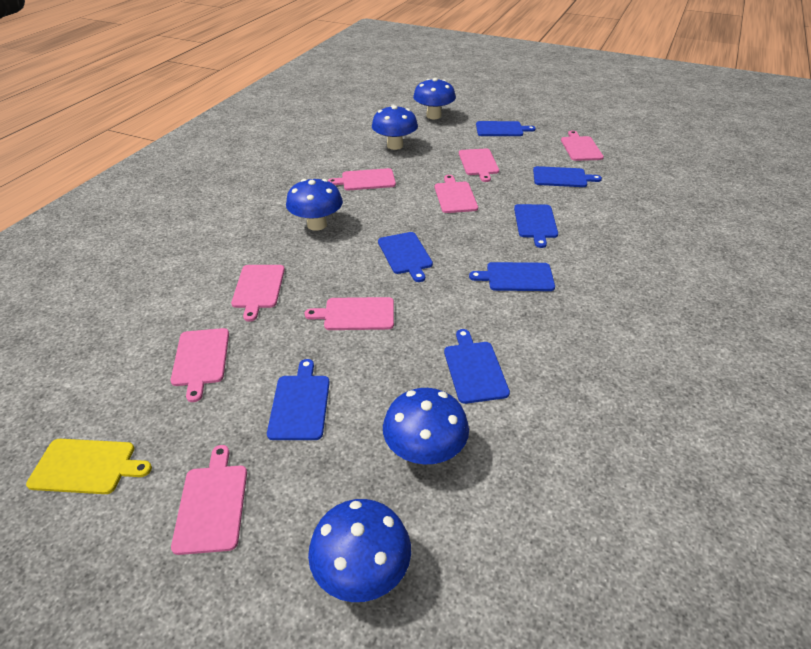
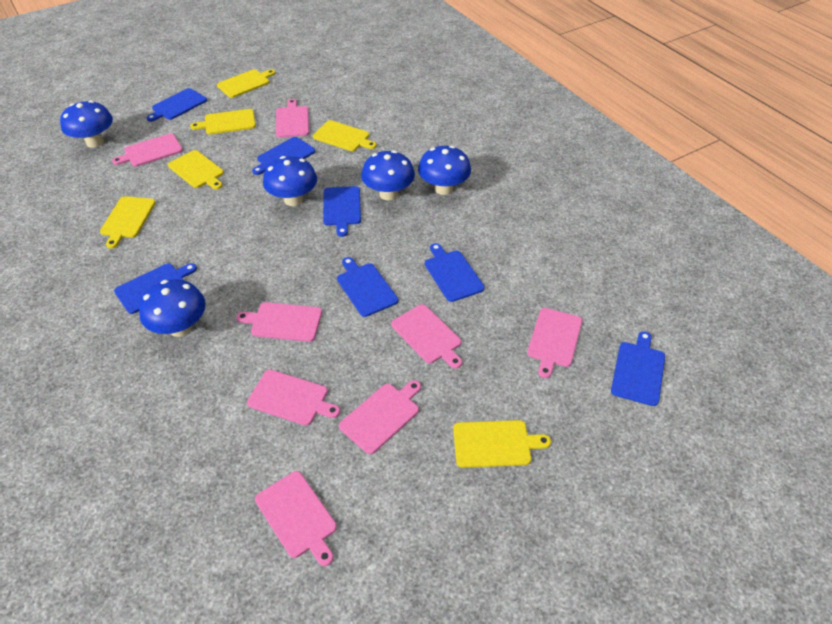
yellow cutting board: 1 -> 6

